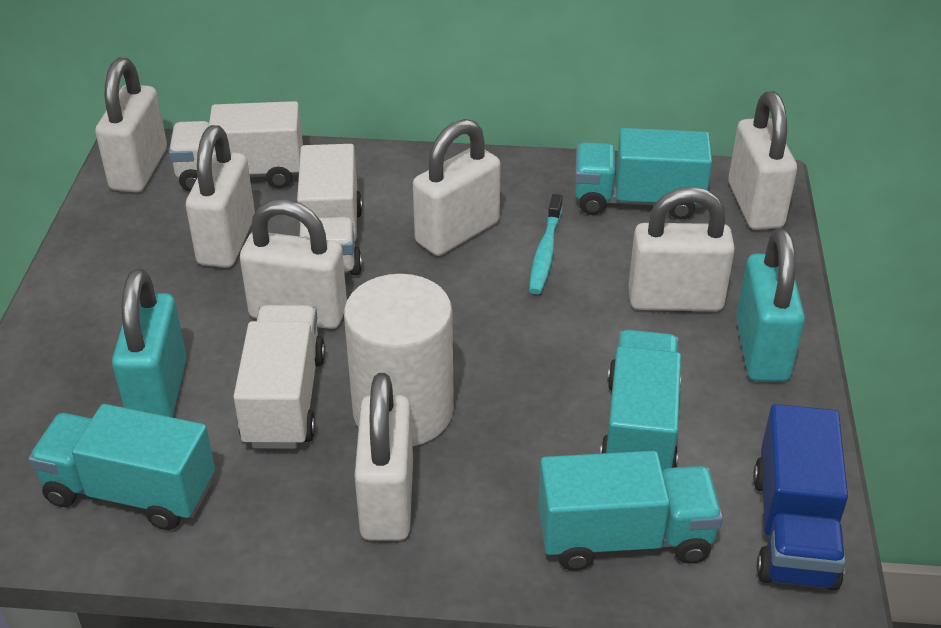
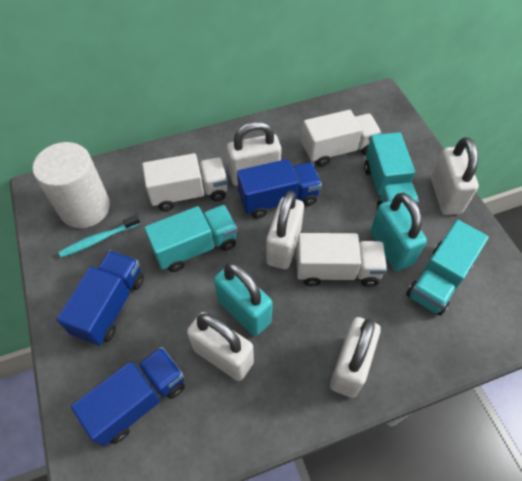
blue truck: 1 -> 3
turquoise truck: 4 -> 3
white padlock: 7 -> 5

